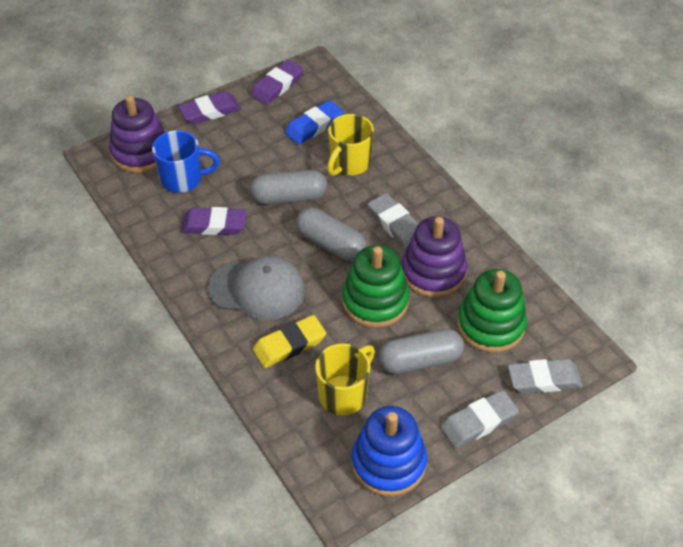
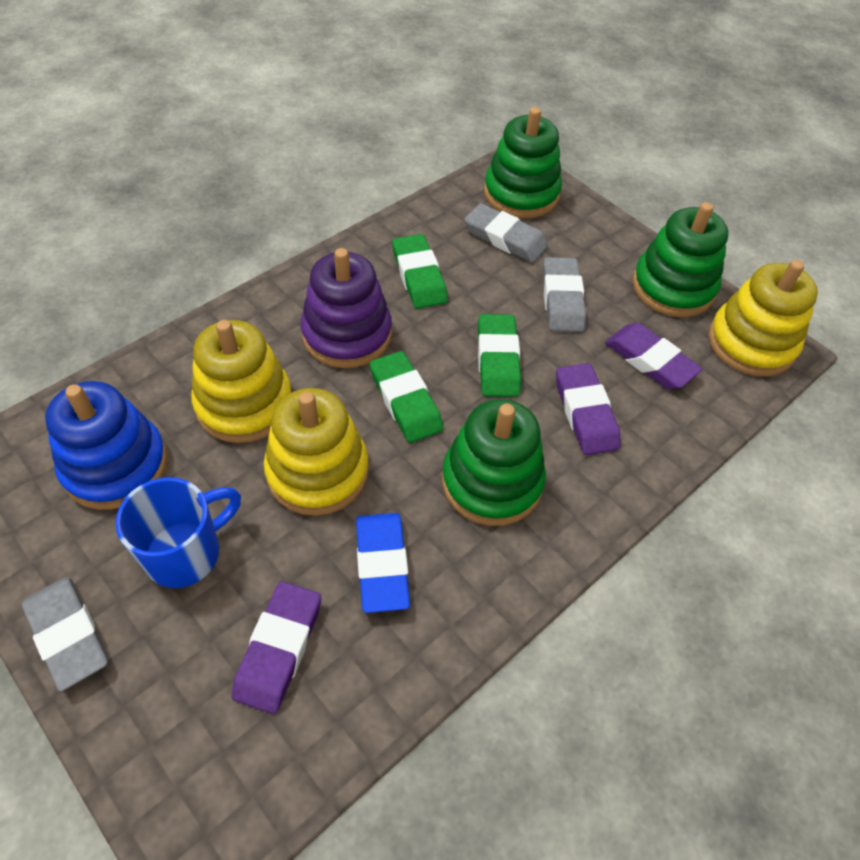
green eraser: 0 -> 3
green stacking toy: 2 -> 3
grey cap: 1 -> 0
grey capsule: 3 -> 0
purple stacking toy: 2 -> 1
yellow eraser: 1 -> 0
yellow mug: 2 -> 0
yellow stacking toy: 0 -> 3

